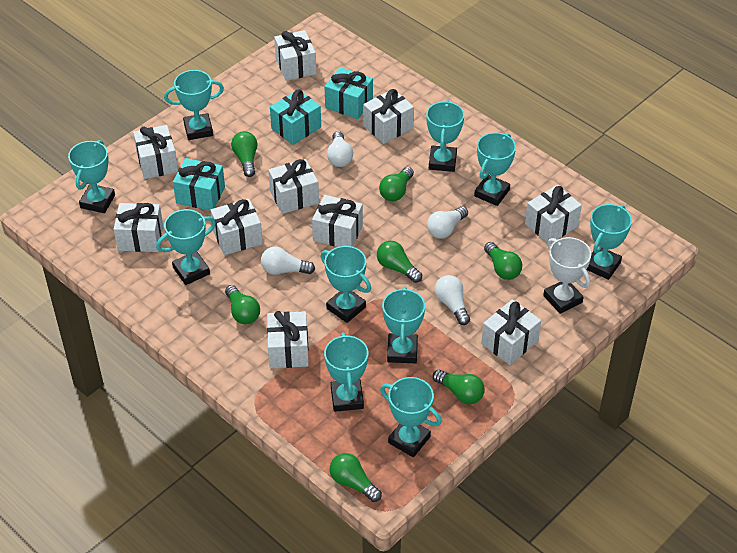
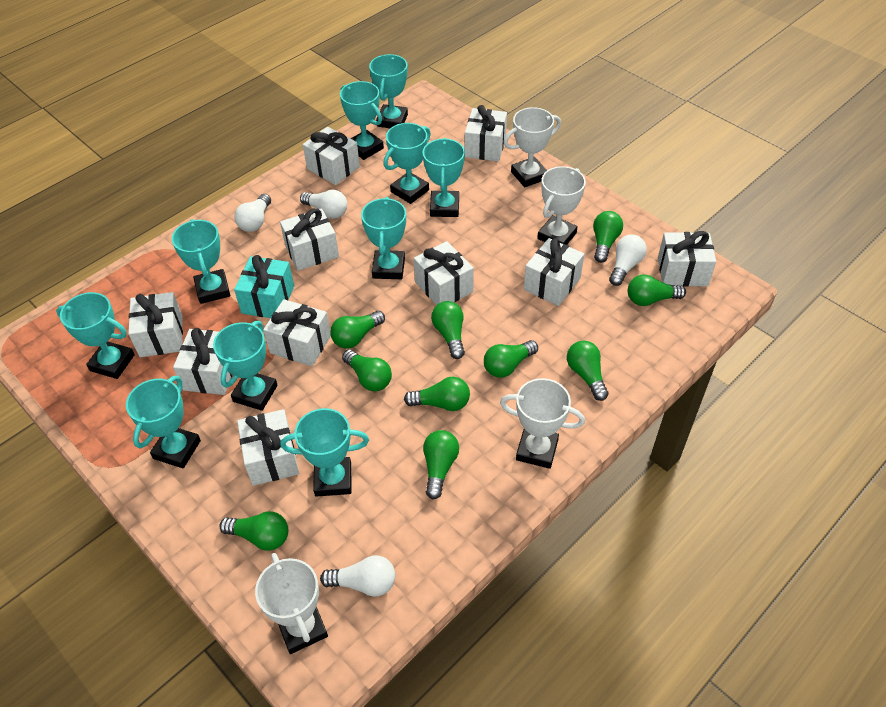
green light bulb: 7 -> 10
turquoise gift: 3 -> 1
white trophy: 1 -> 4

